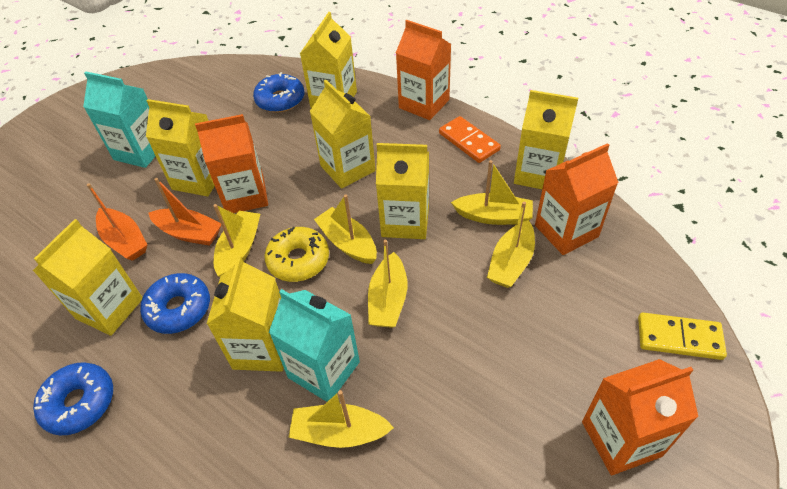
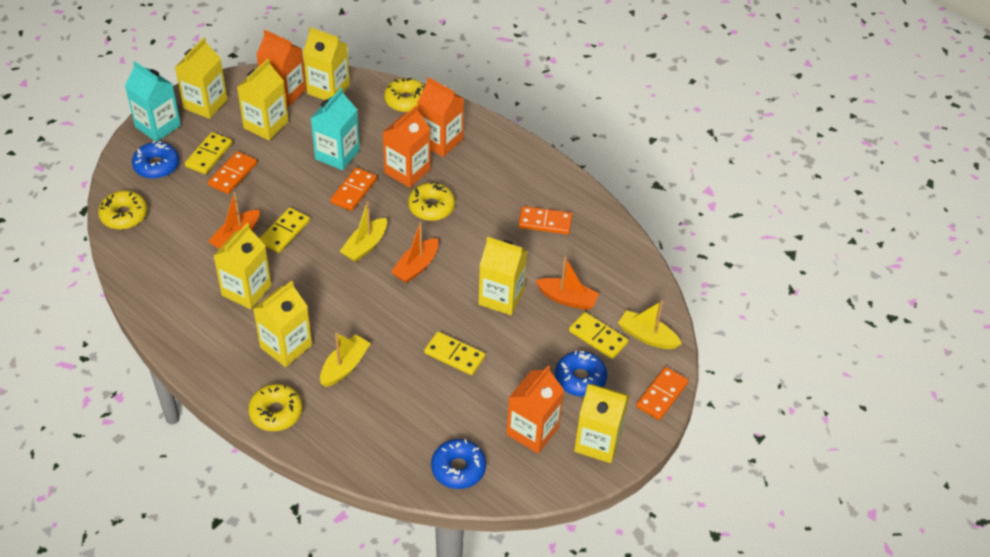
orange boat: 2 -> 3
orange domino: 1 -> 4
yellow boat: 6 -> 3
yellow domino: 1 -> 4
yellow donut: 1 -> 4

